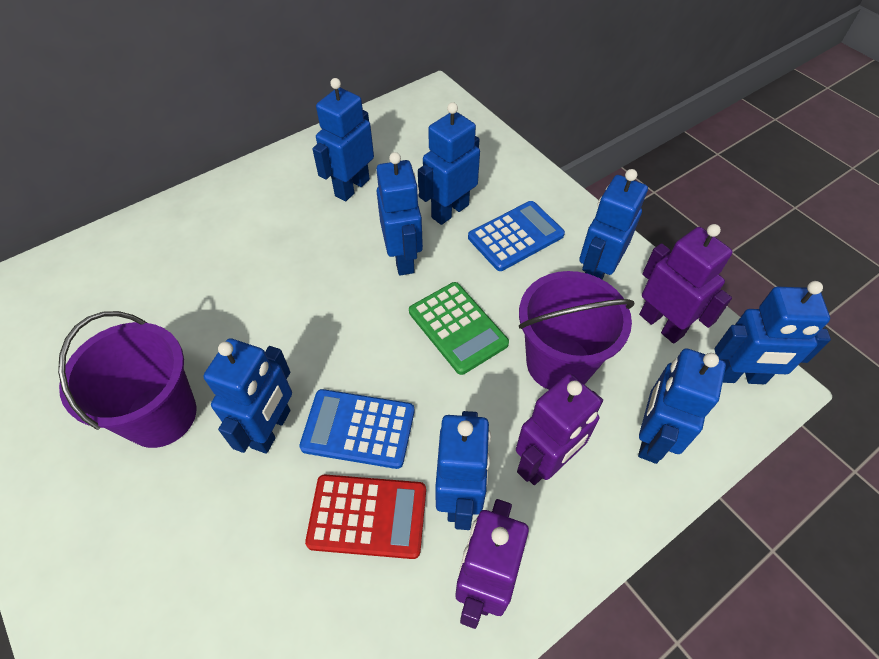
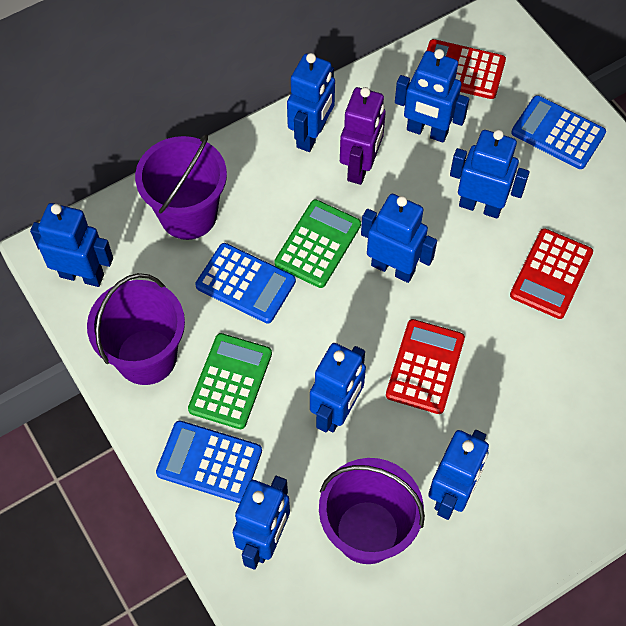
blue calculator: 2 -> 3
green calculator: 1 -> 2
purple bucket: 2 -> 3
purple robot: 3 -> 1
red calculator: 1 -> 3

